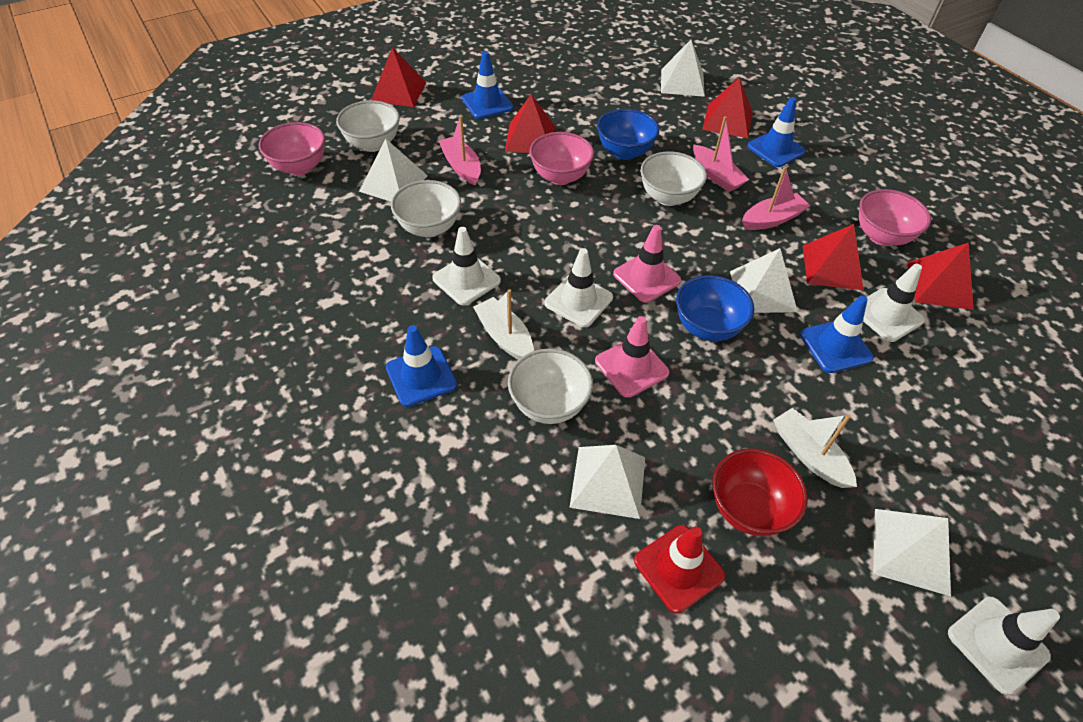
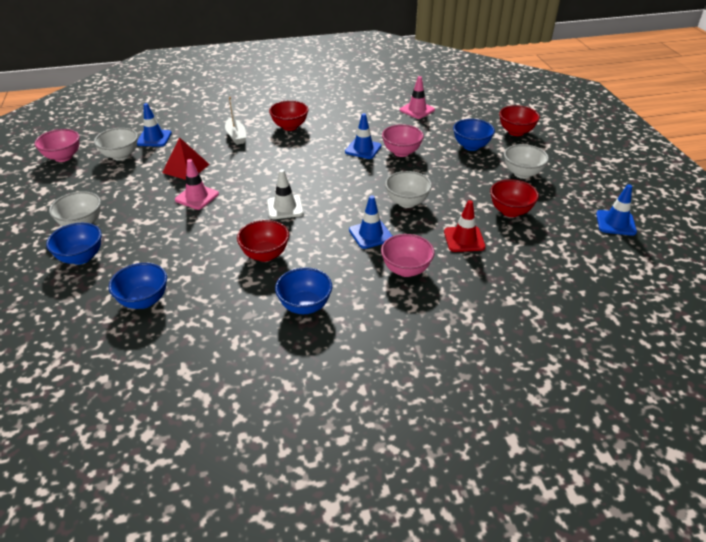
blue bowl: 2 -> 4
pink boat: 3 -> 0
red bowl: 1 -> 4
red pyramid: 5 -> 1
white boat: 2 -> 1
white pyramid: 5 -> 0
white traffic cone: 4 -> 1

